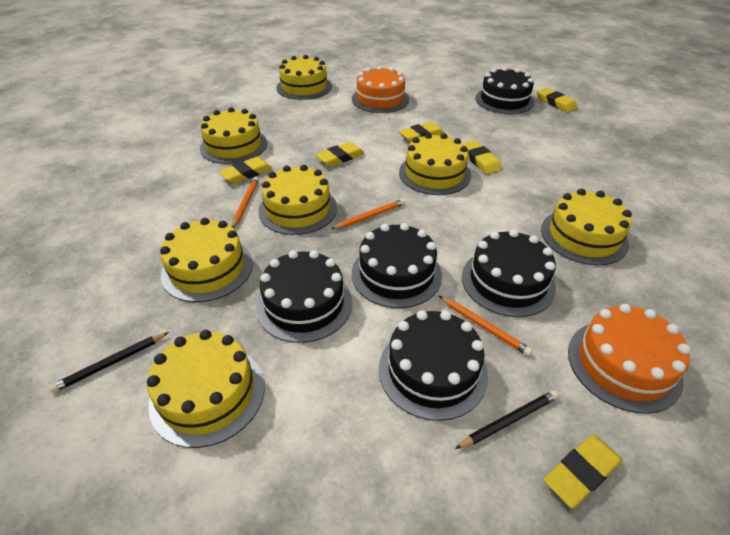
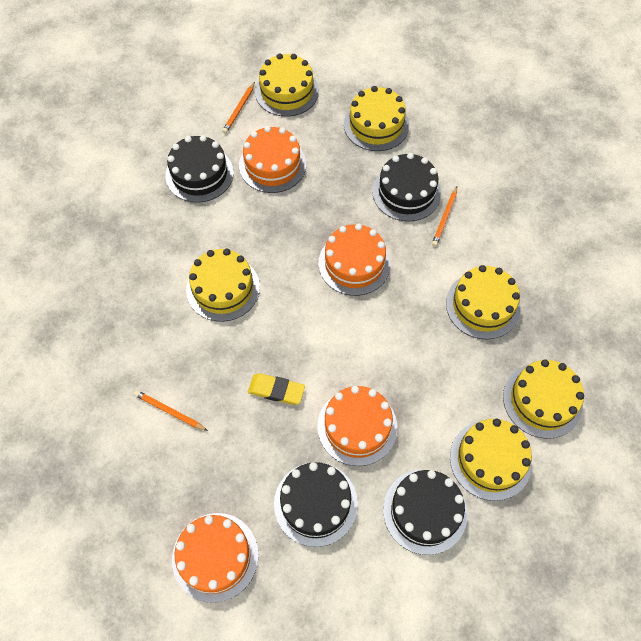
black cake: 5 -> 4
black pencil: 2 -> 0
orange cake: 2 -> 4
yellow cake: 7 -> 6
yellow eraser: 6 -> 1

